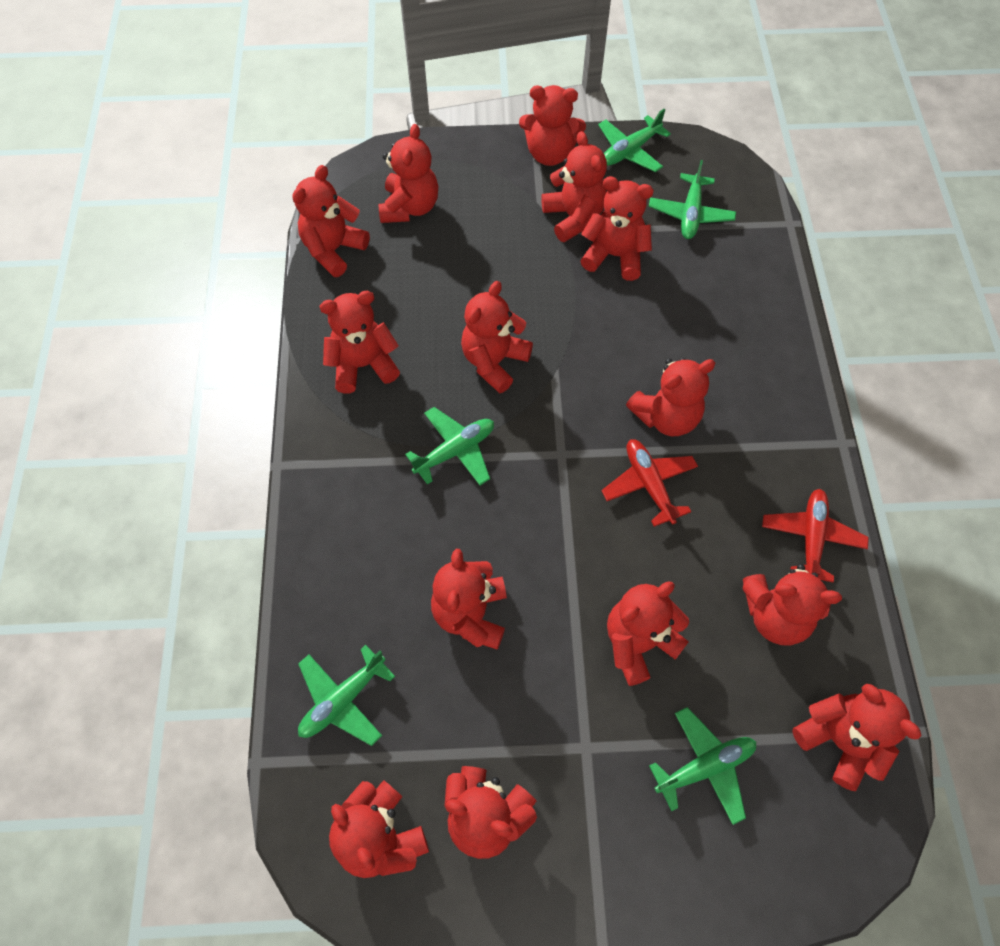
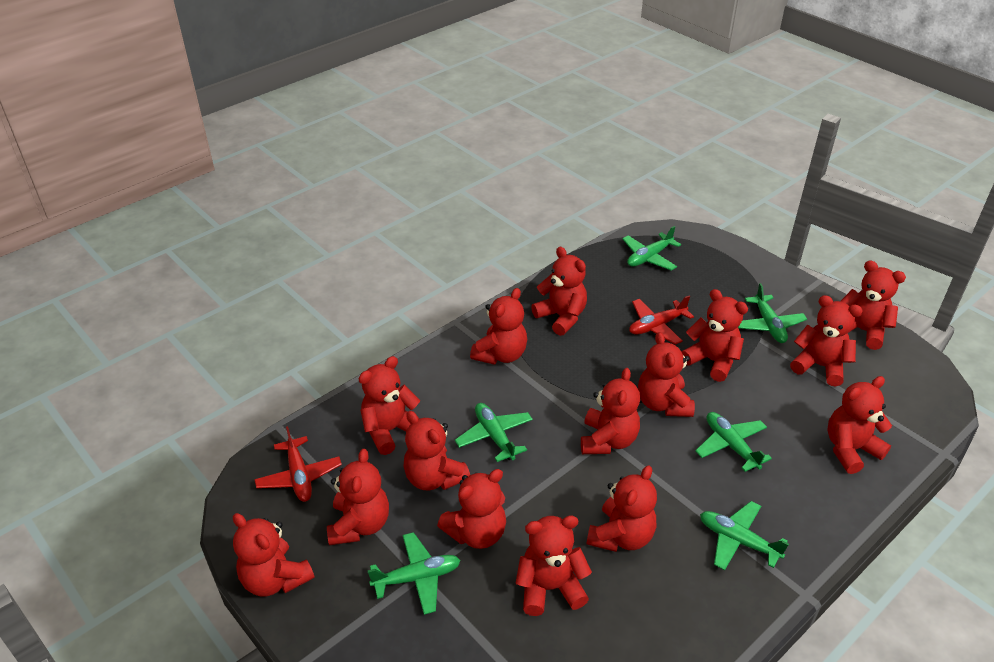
green plane: 5 -> 6
red teddy bear: 14 -> 15

